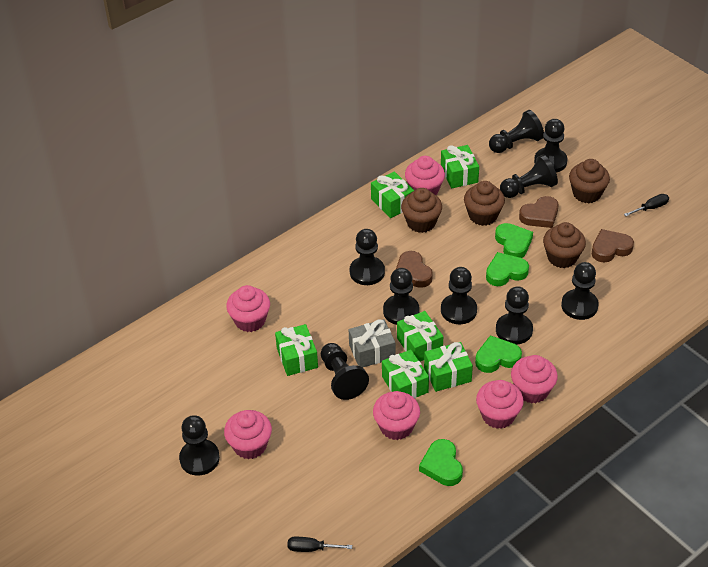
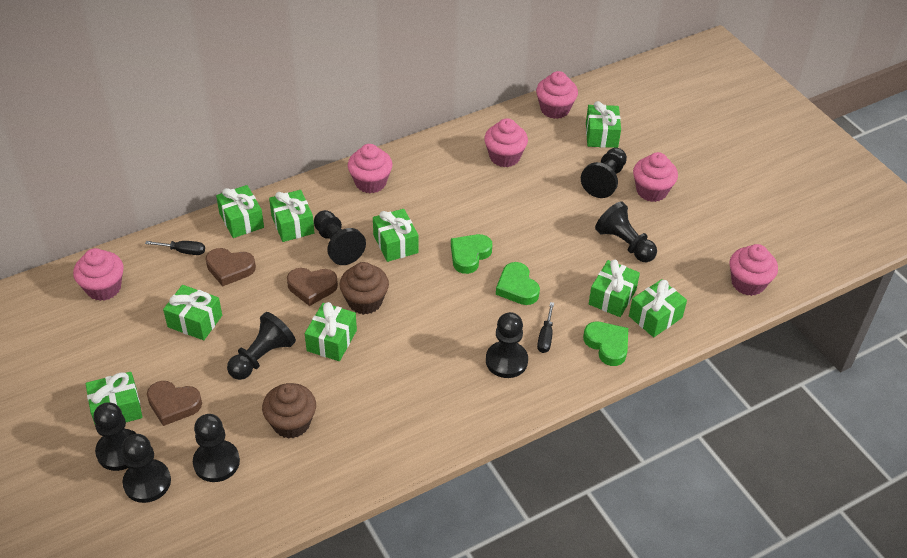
black pawn: 10 -> 8
brown cupcake: 4 -> 2
green gift: 6 -> 9
green heart: 4 -> 3
grey gift: 1 -> 0

